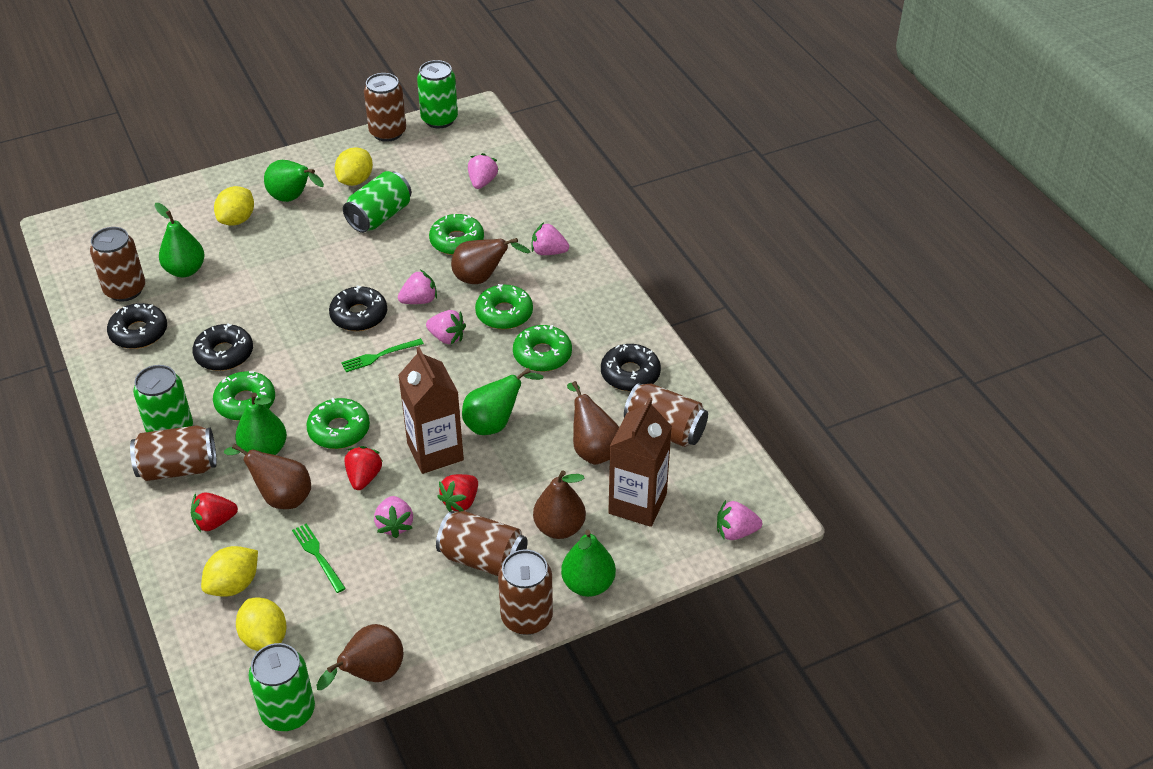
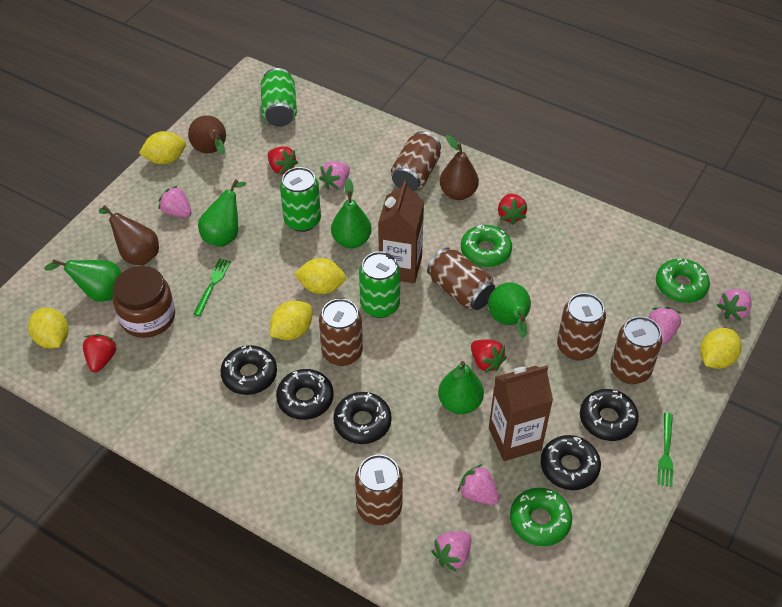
black donut: 4 -> 5
brown jar: 0 -> 1
brown pear: 5 -> 3
green can: 4 -> 3
green donut: 5 -> 3
red strawberry: 3 -> 4
yellow lemon: 4 -> 5

